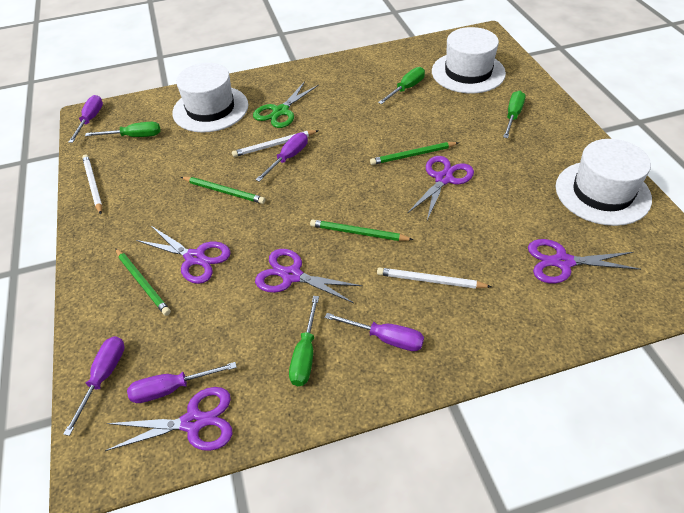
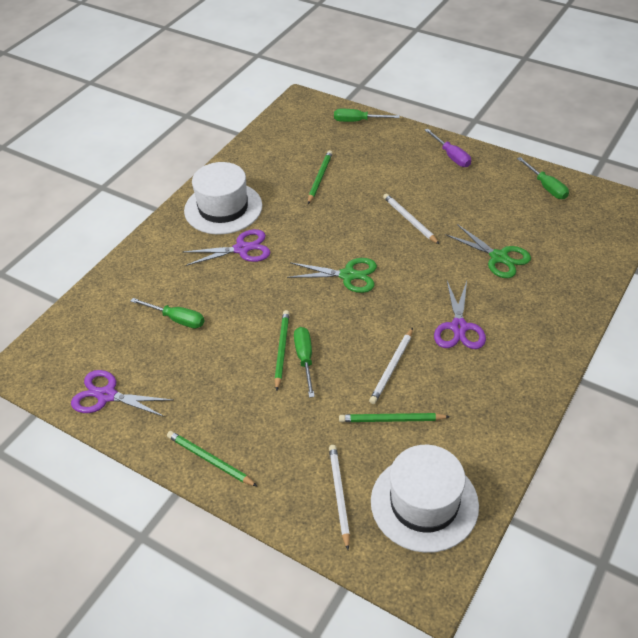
green scissors: 1 -> 2
purple scissors: 5 -> 3
purple screwdriver: 5 -> 1
white hat: 3 -> 2

